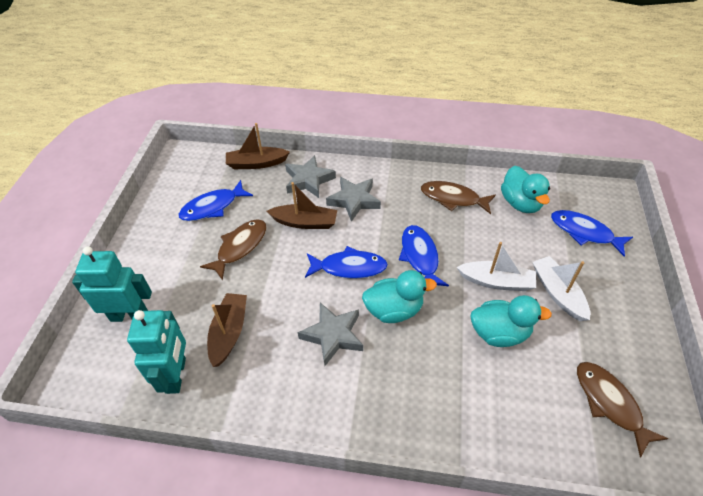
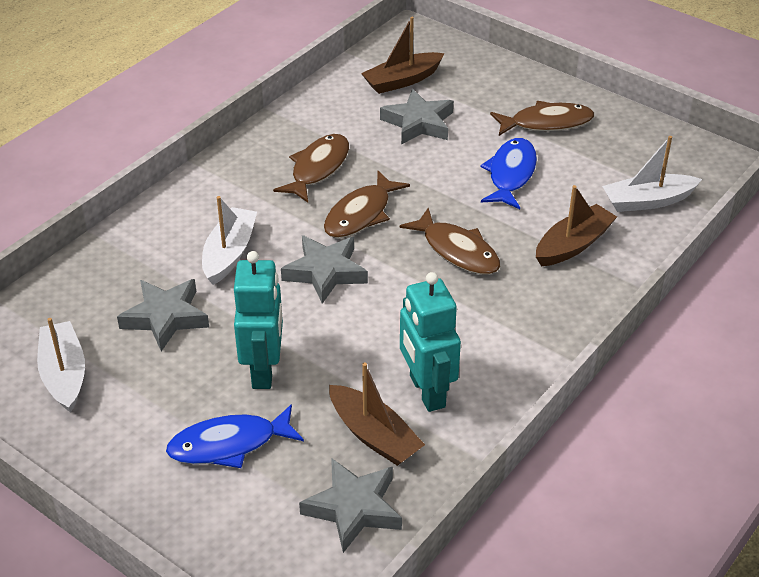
blue fish: 4 -> 2
brown fish: 3 -> 4
grey star: 3 -> 4
turquoise duck: 3 -> 0
white boat: 2 -> 3

